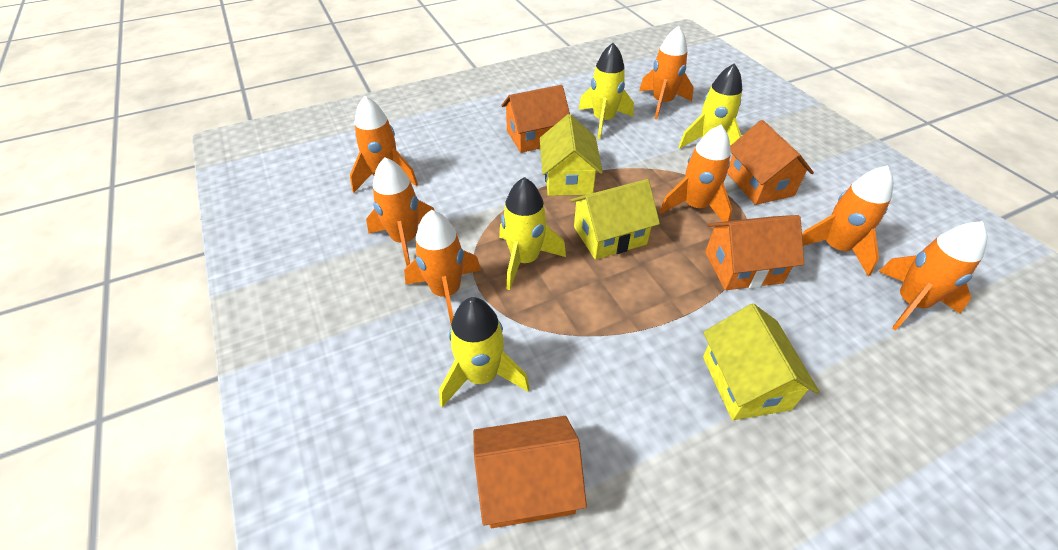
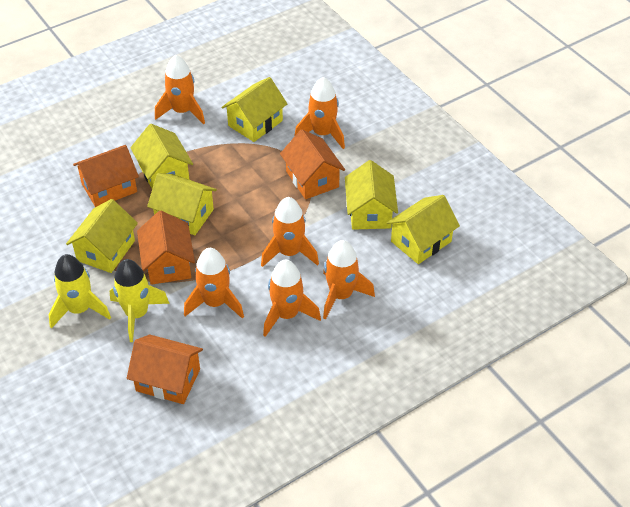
orange rocket: 7 -> 6
yellow house: 3 -> 6
yellow rocket: 4 -> 2

